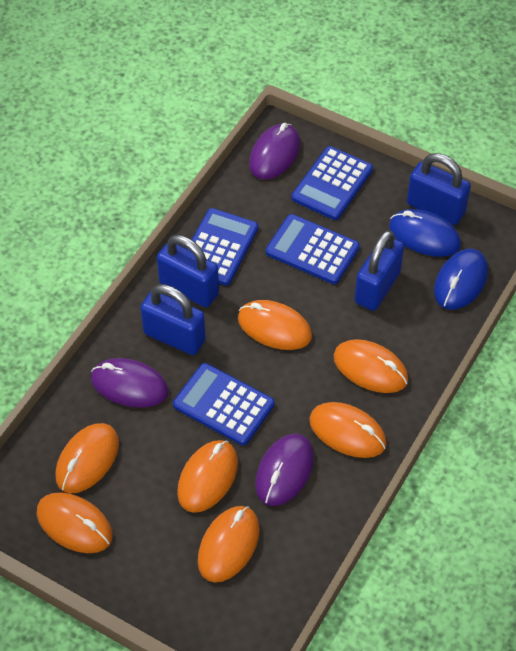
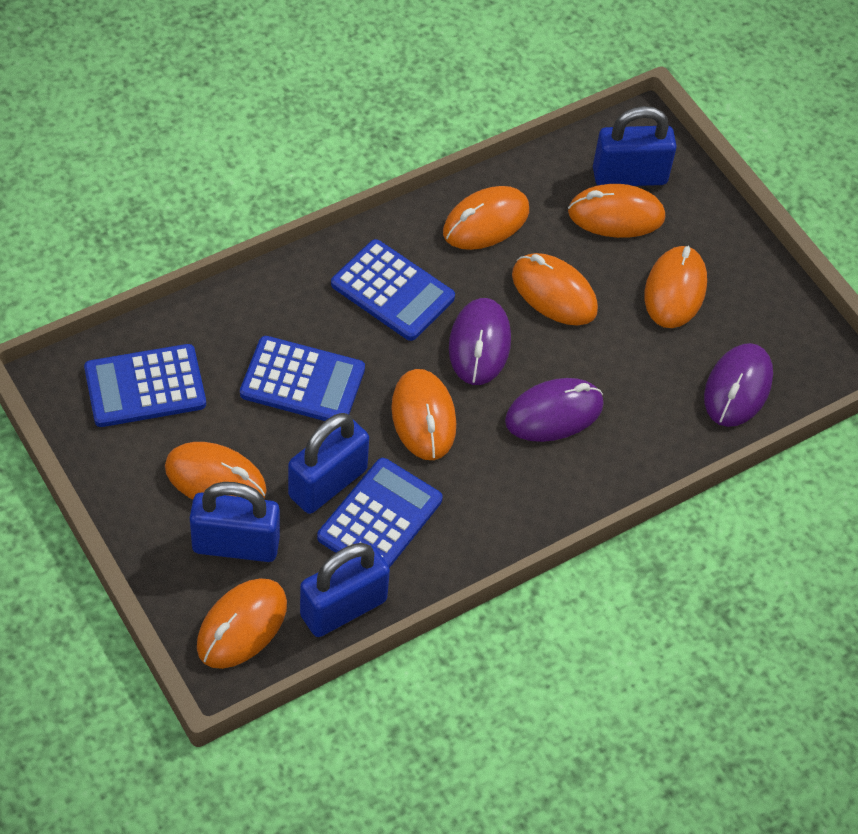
blue mouse: 2 -> 0

